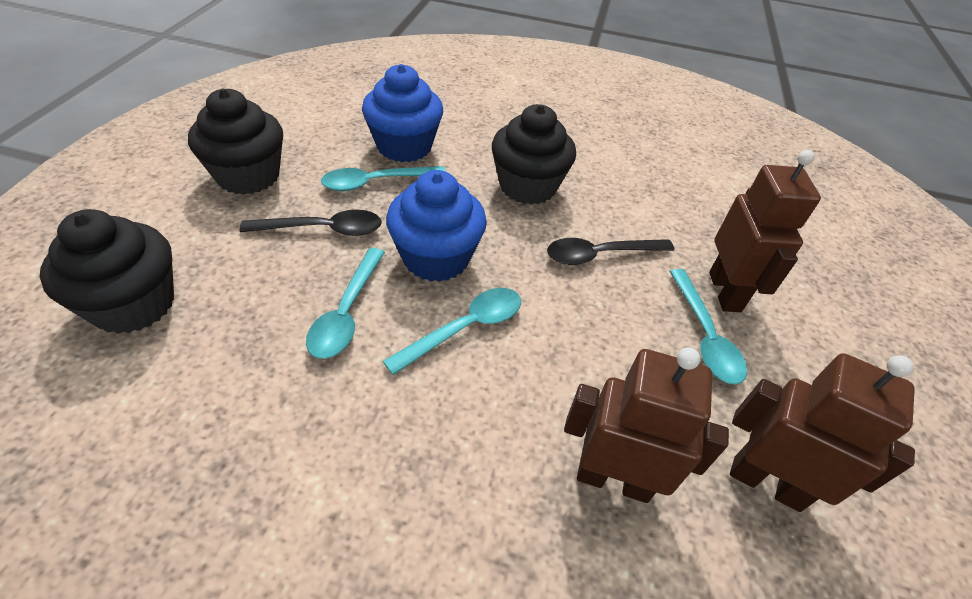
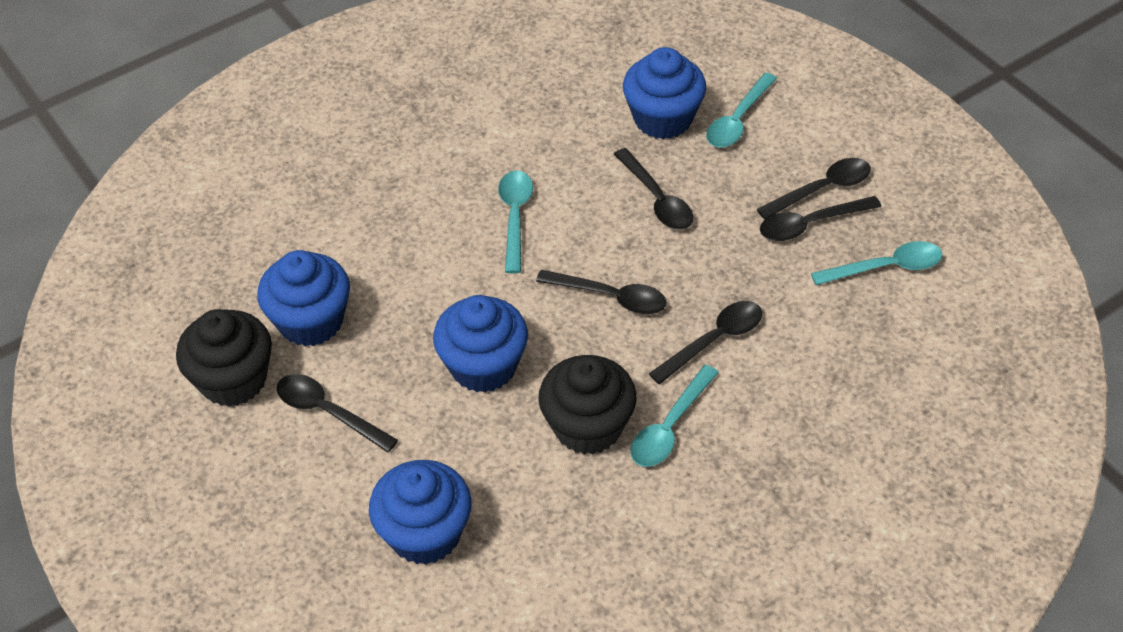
black cupcake: 3 -> 2
black spoon: 2 -> 6
blue cupcake: 2 -> 4
brown robot: 3 -> 0

